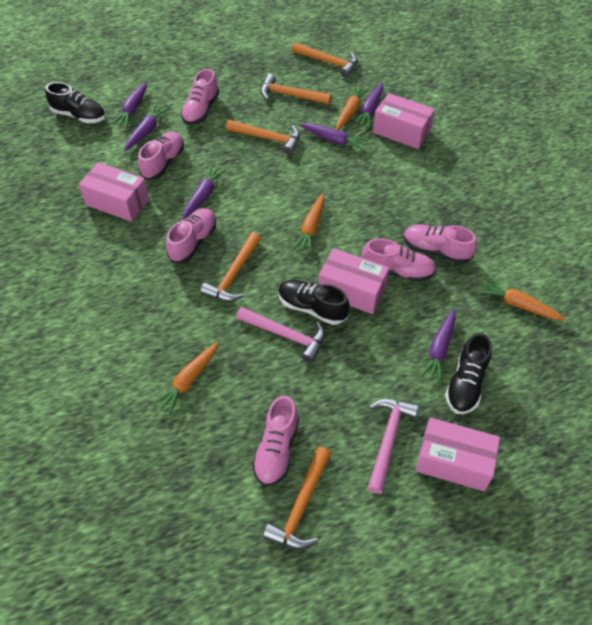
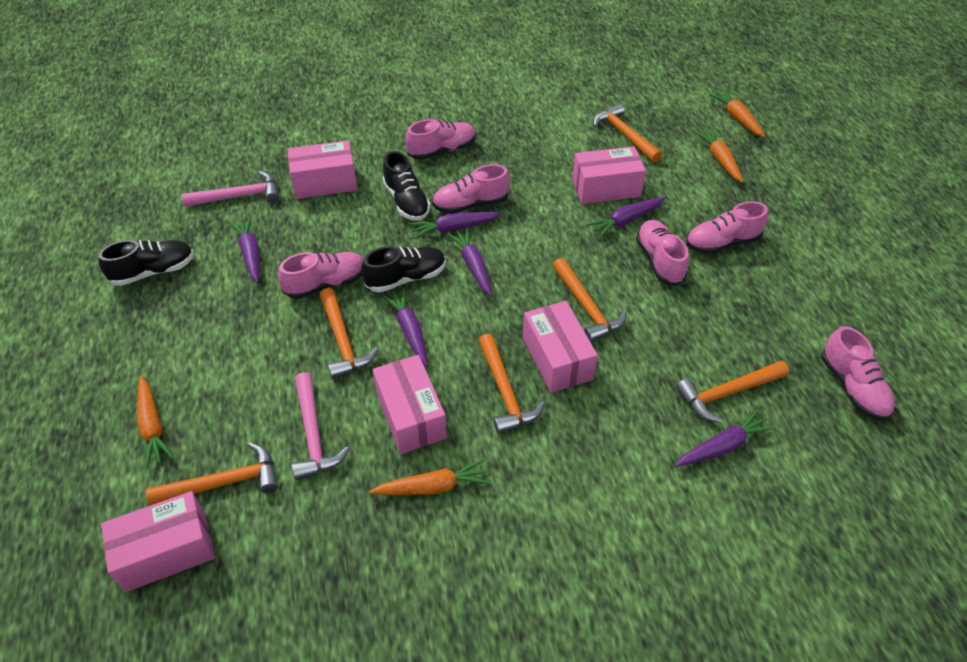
orange hammer: 5 -> 6
pink box: 4 -> 5

